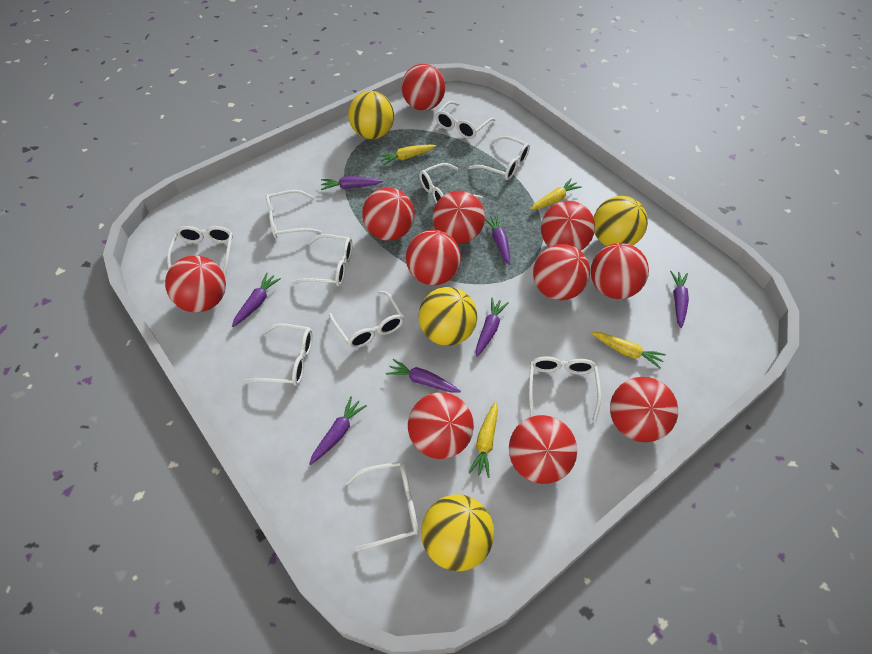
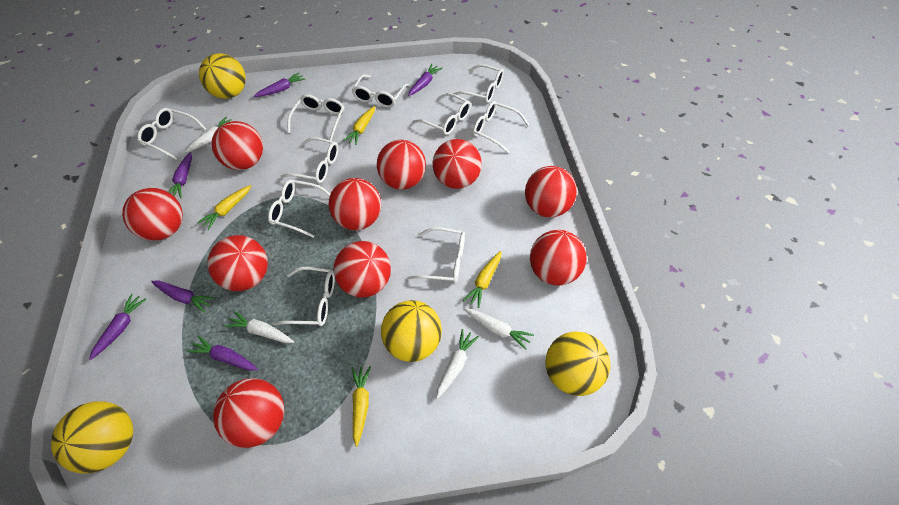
purple carrot: 7 -> 6
red ball: 11 -> 10
white carrot: 0 -> 4

